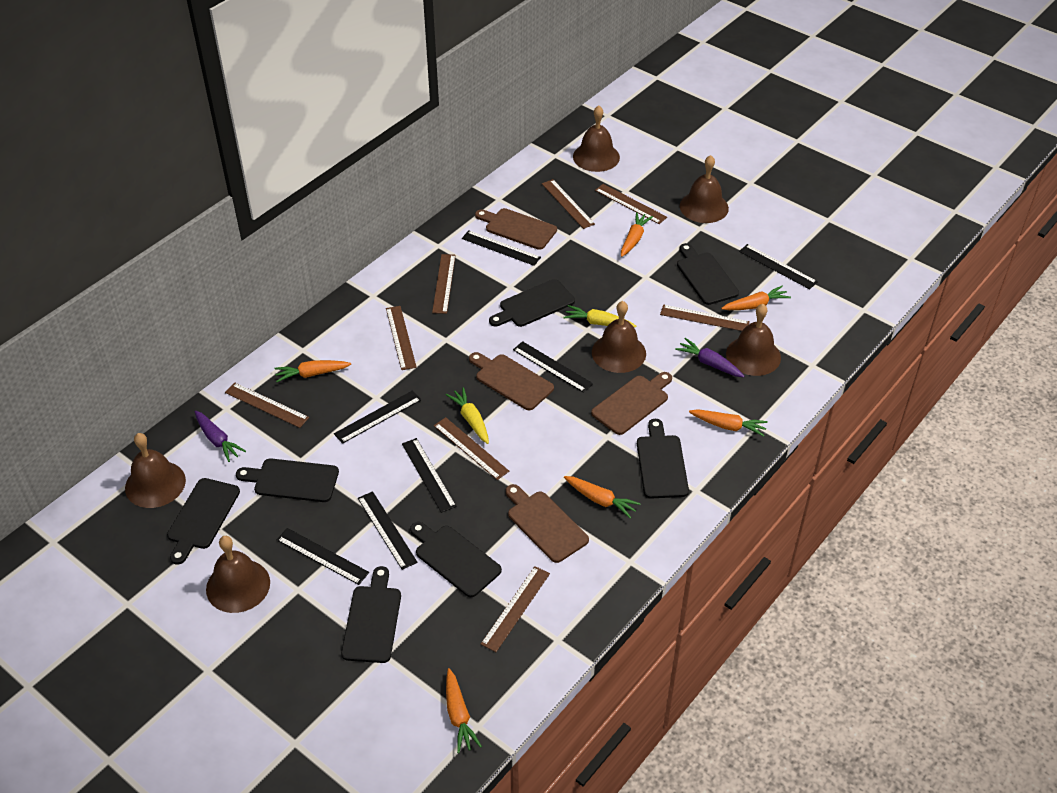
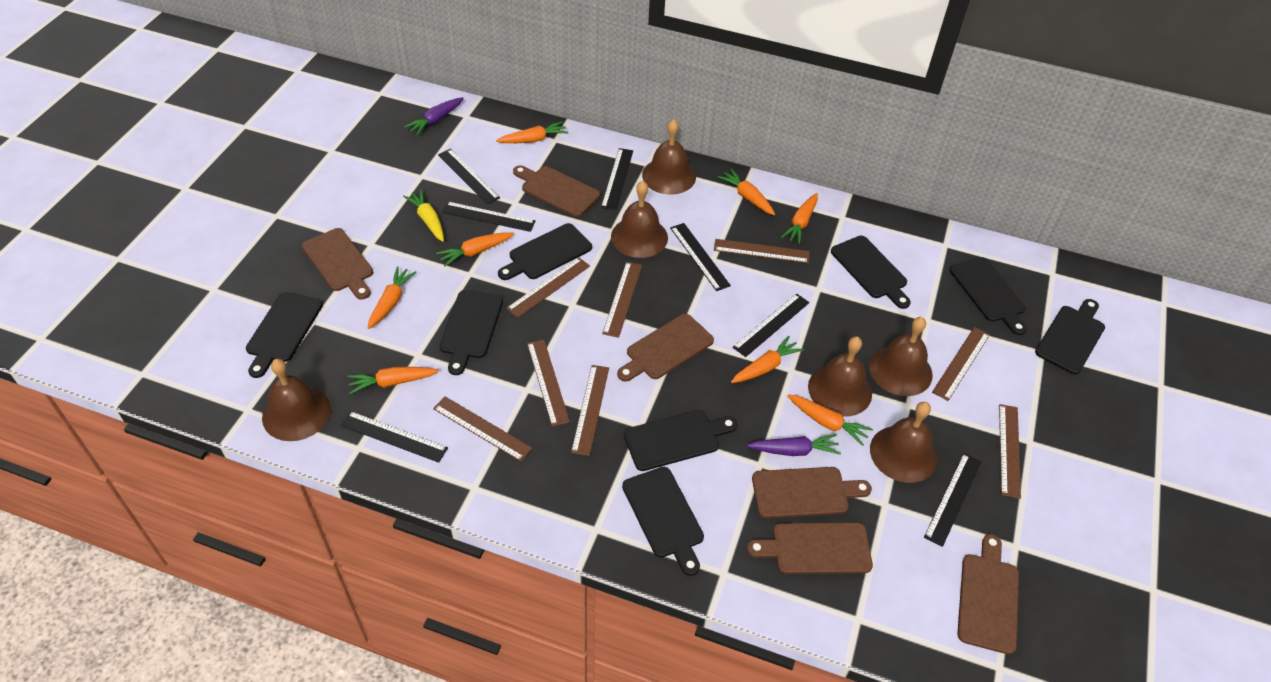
black cutting board: 7 -> 8
brown cutting board: 4 -> 6
orange carrot: 6 -> 8
yellow carrot: 2 -> 1

